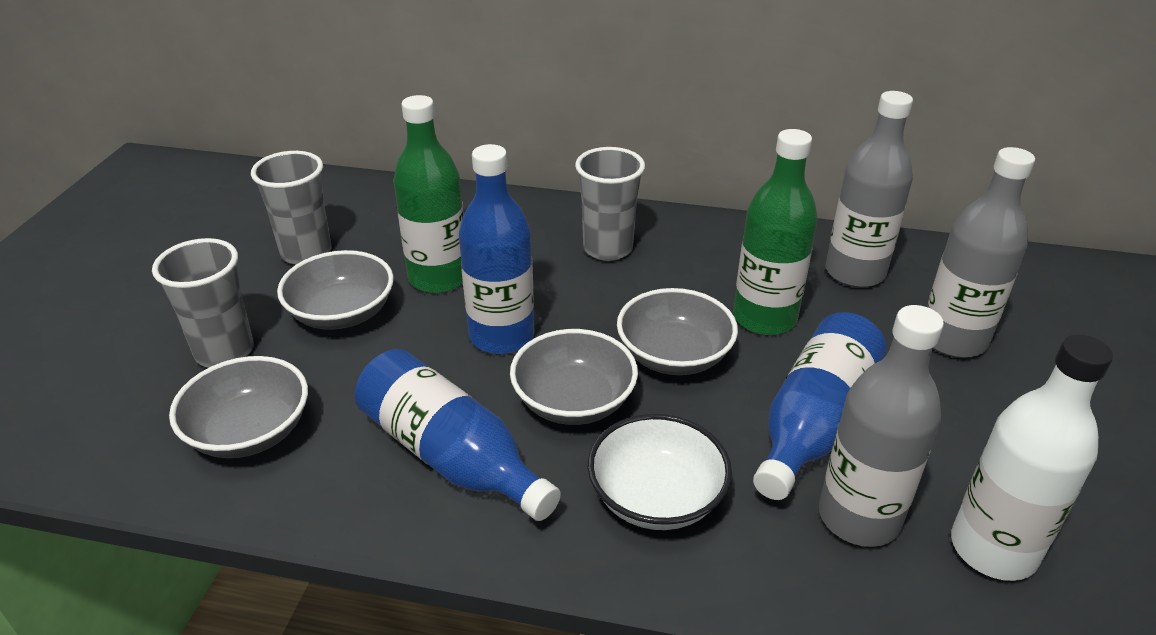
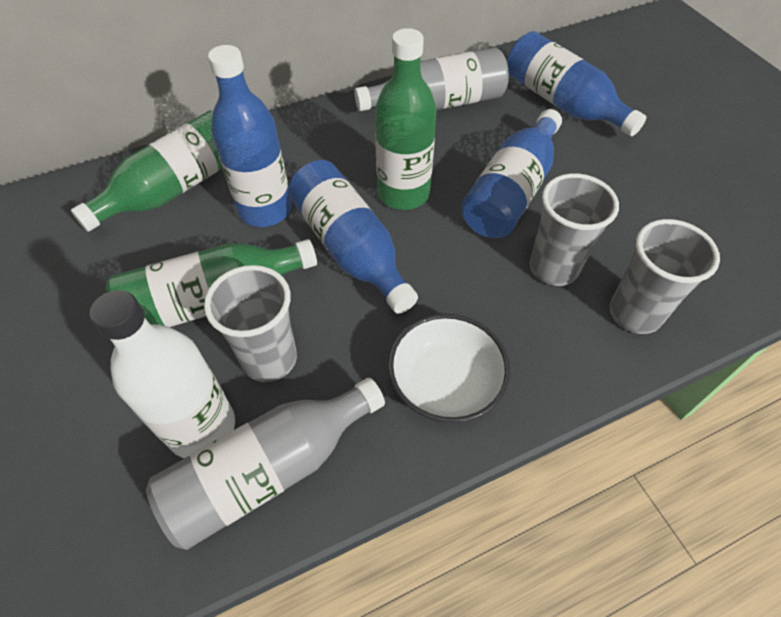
blue bottle: 3 -> 4
green bottle: 2 -> 3
grey bottle: 3 -> 2
grey bowl: 4 -> 0

